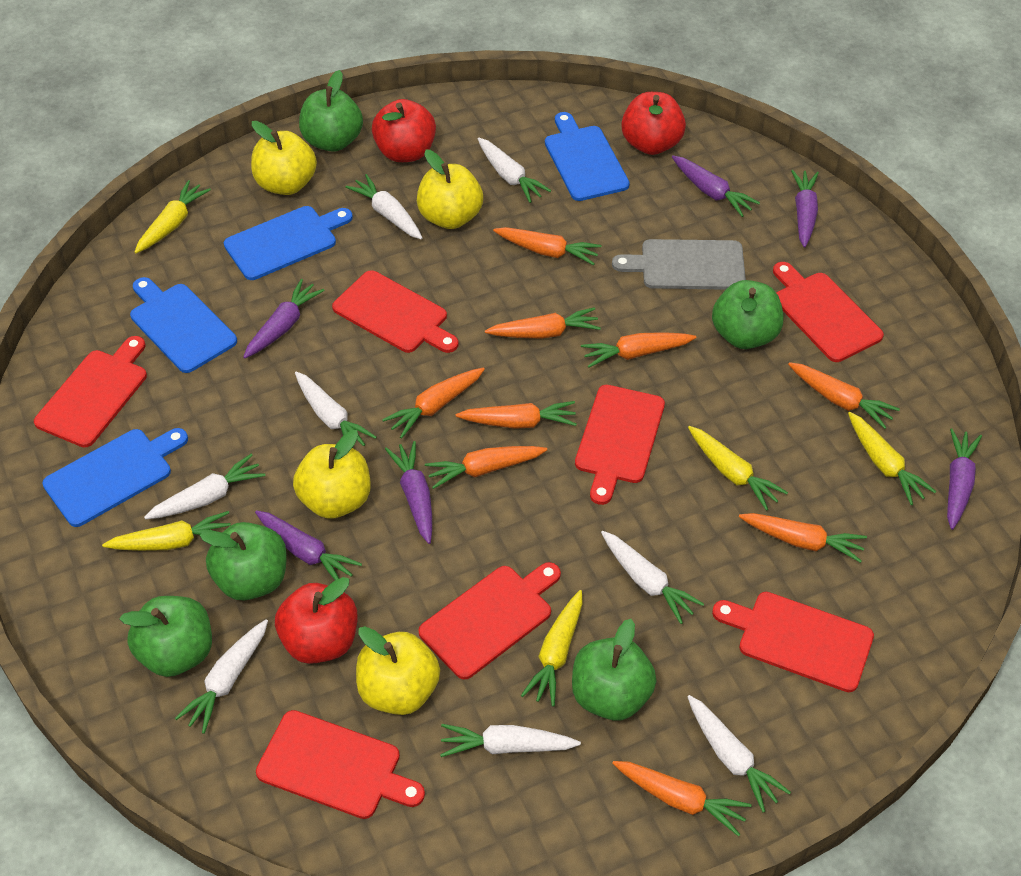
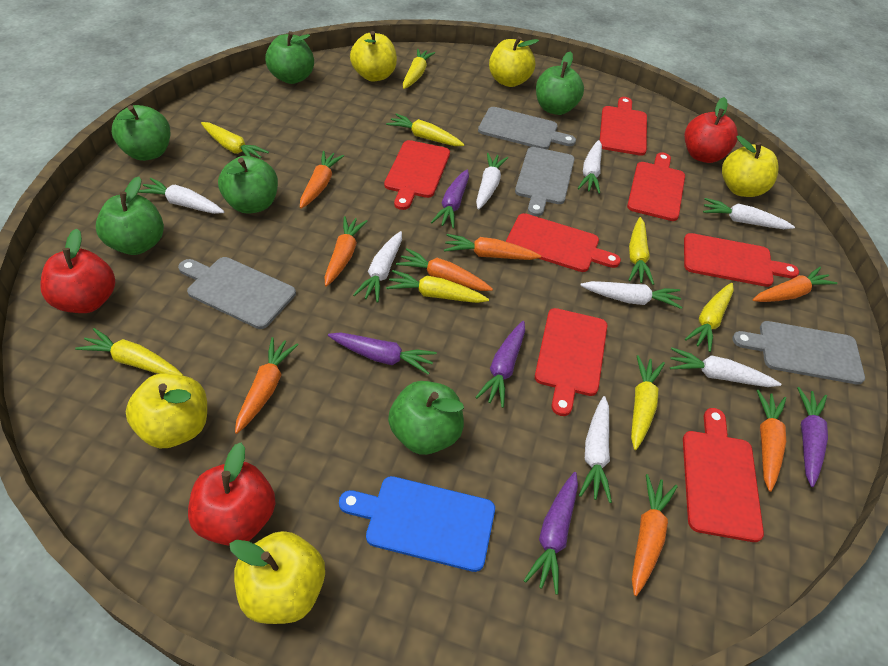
blue cutting board: 4 -> 1
green apple: 5 -> 6
grey cutting board: 1 -> 4
orange carrot: 9 -> 8
purple carrot: 6 -> 5
yellow apple: 4 -> 5
yellow carrot: 5 -> 8

